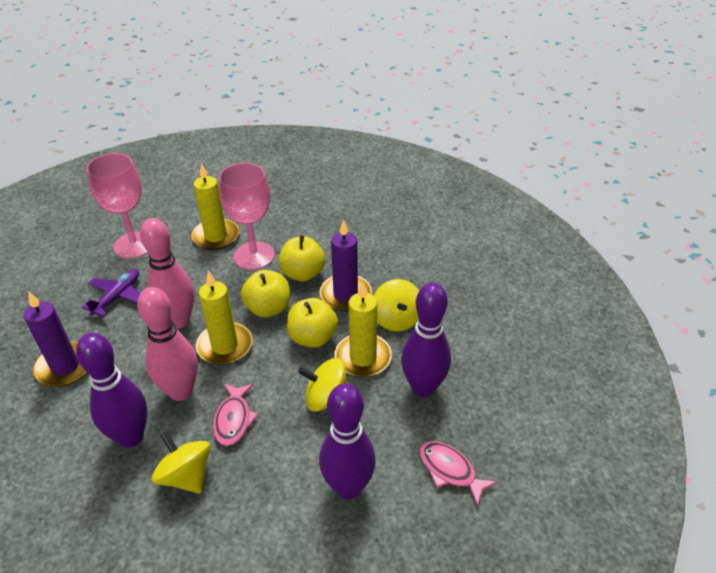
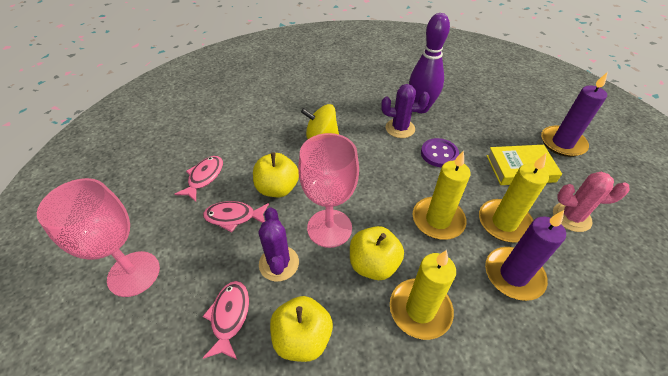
pink bowling pin: 2 -> 0
pink cactus: 0 -> 1
pink fish: 2 -> 3
purple bowling pin: 3 -> 1
purple button: 0 -> 1
purple cactus: 0 -> 2
purple plane: 1 -> 0
yellow book: 0 -> 1
yellow spinning top: 3 -> 1

